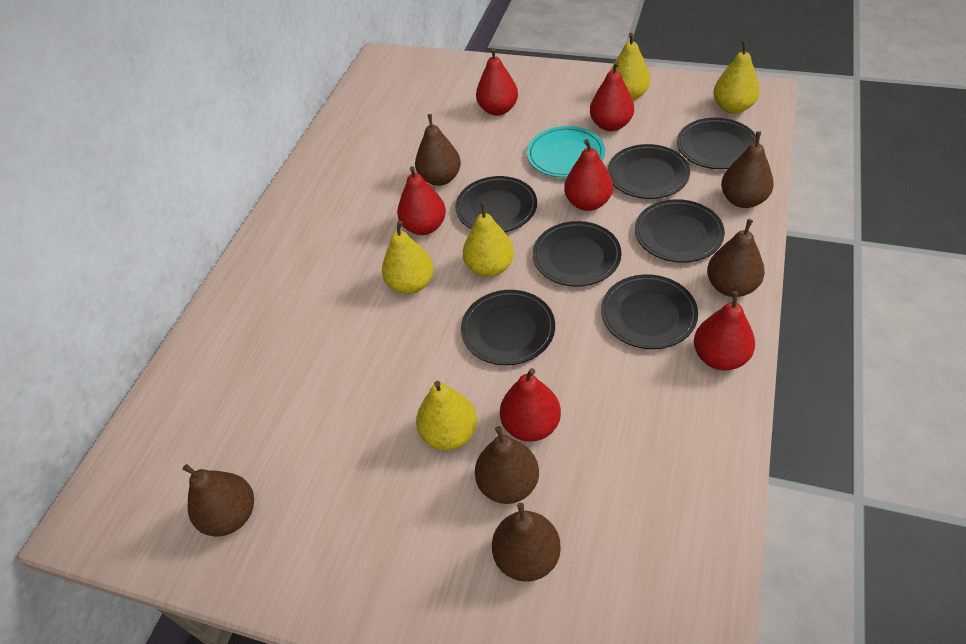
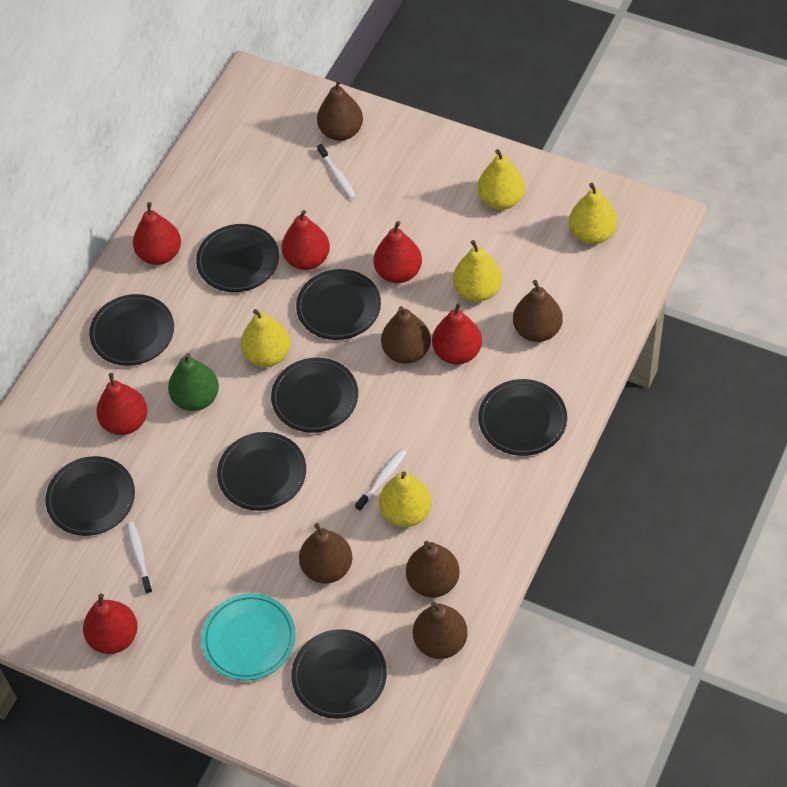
black plate: 7 -> 8
green pear: 0 -> 1
white toothbrush: 0 -> 3

